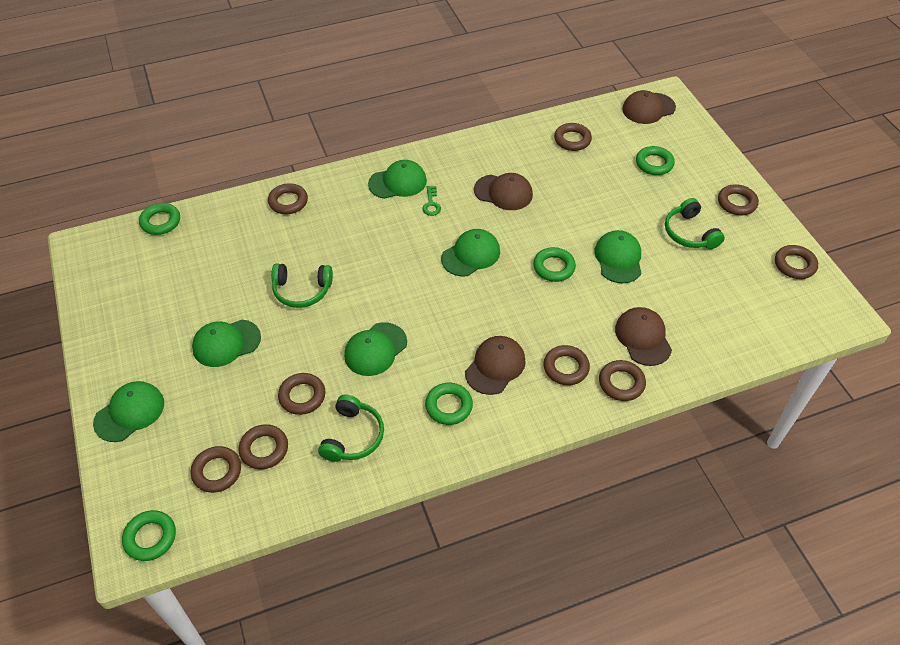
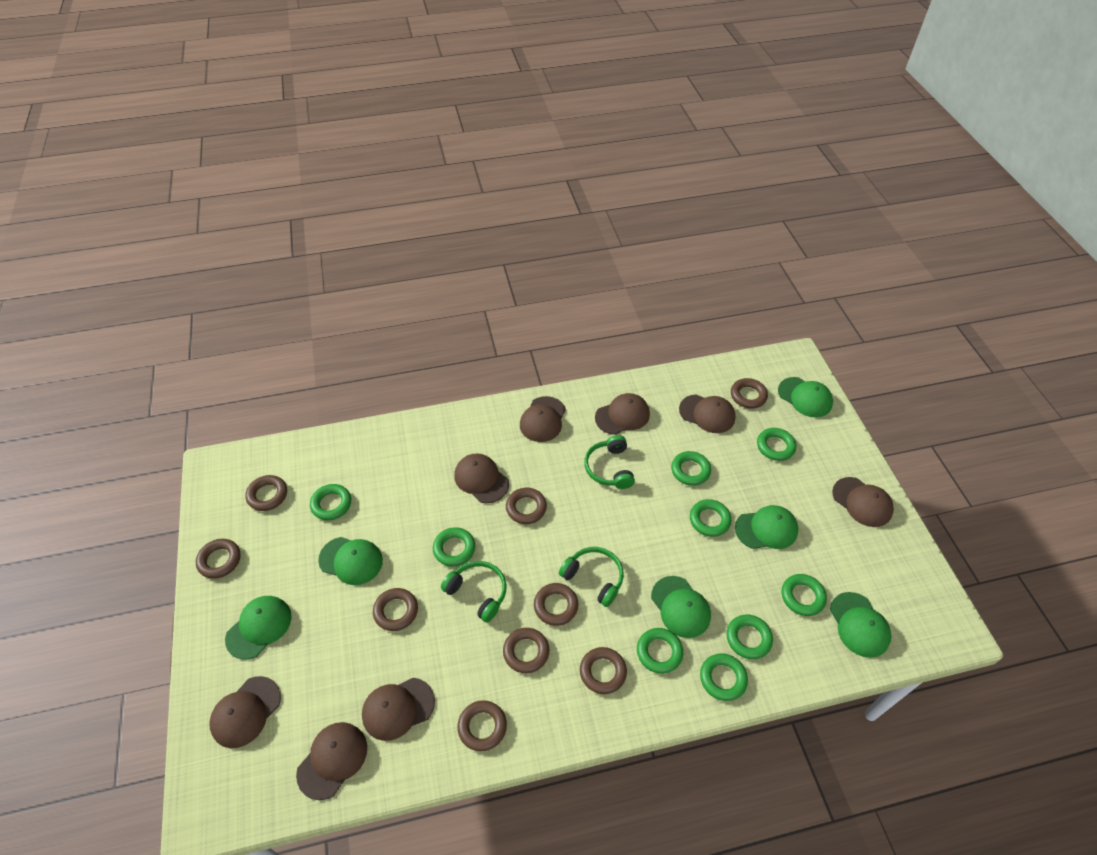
brown cap: 4 -> 8
green key: 1 -> 0
green ring: 5 -> 9

